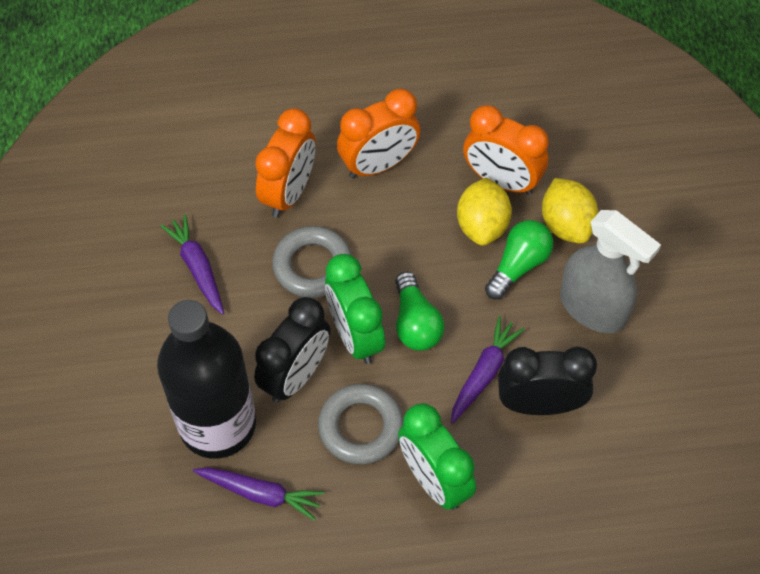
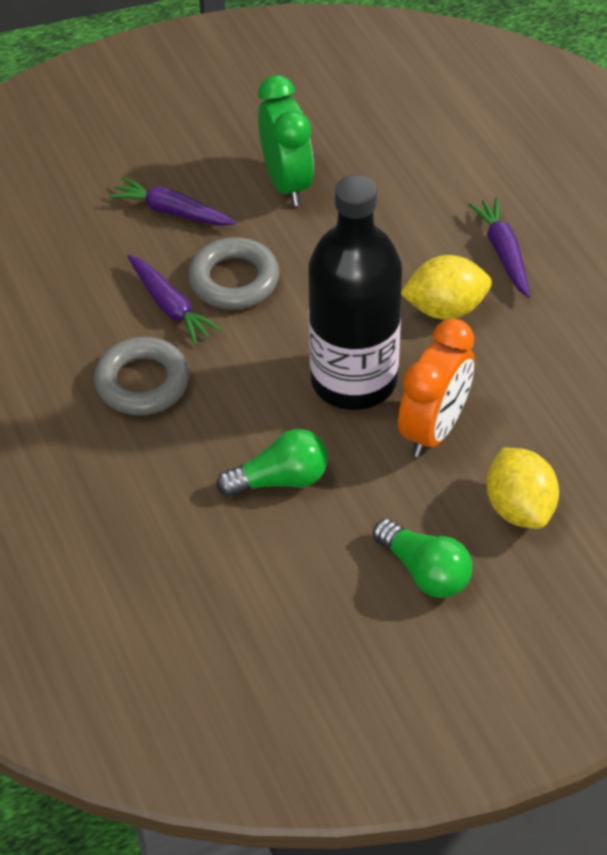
black clock: 2 -> 0
green clock: 2 -> 1
grey spray bottle: 1 -> 0
orange clock: 3 -> 1

